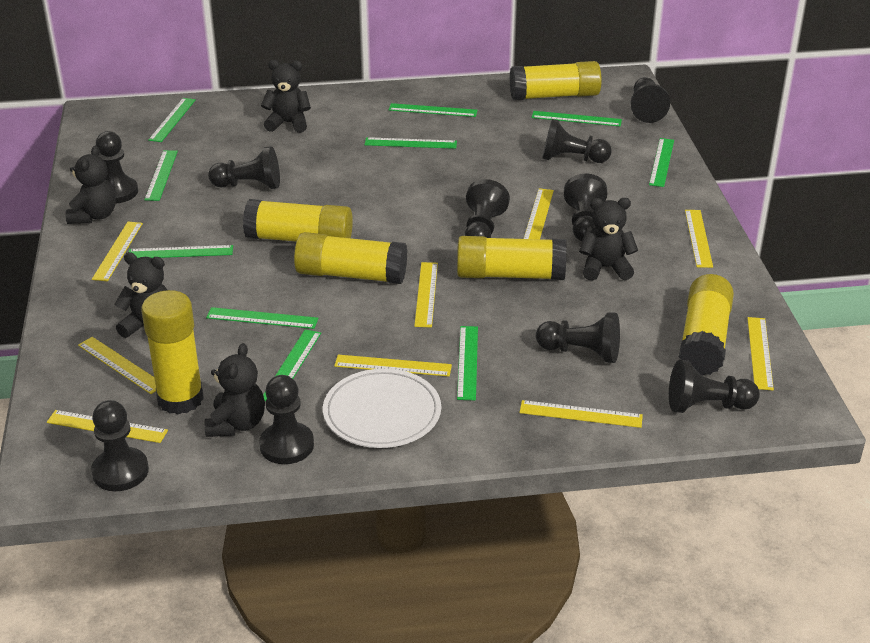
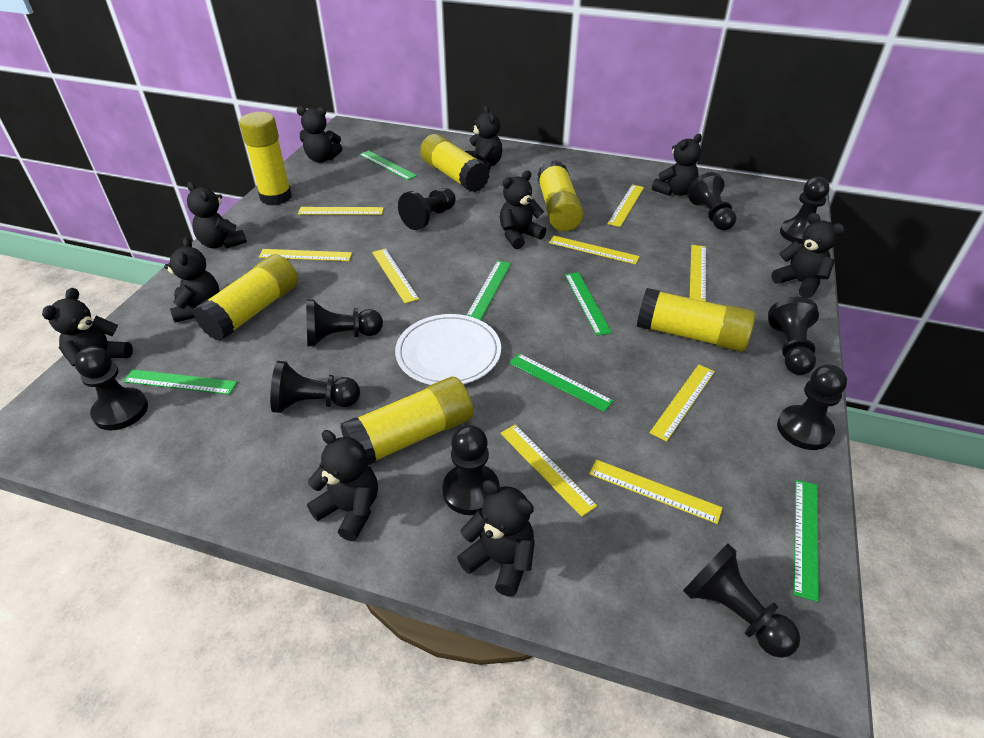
black teddy bear: 5 -> 10
green ruler: 10 -> 6

